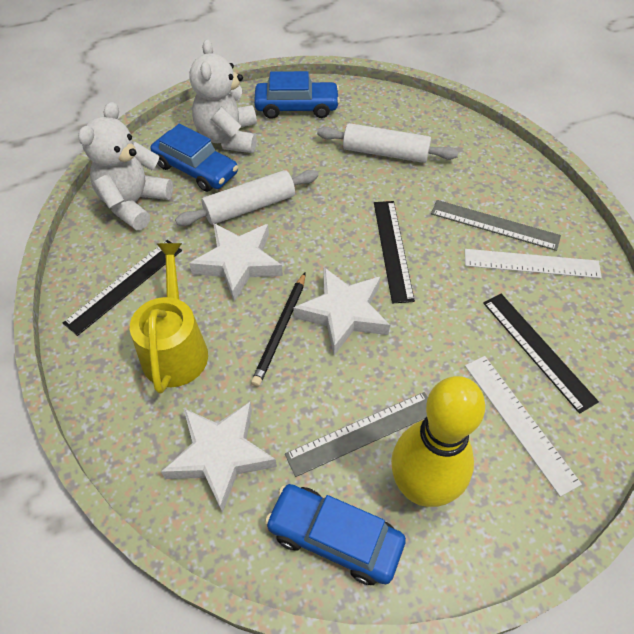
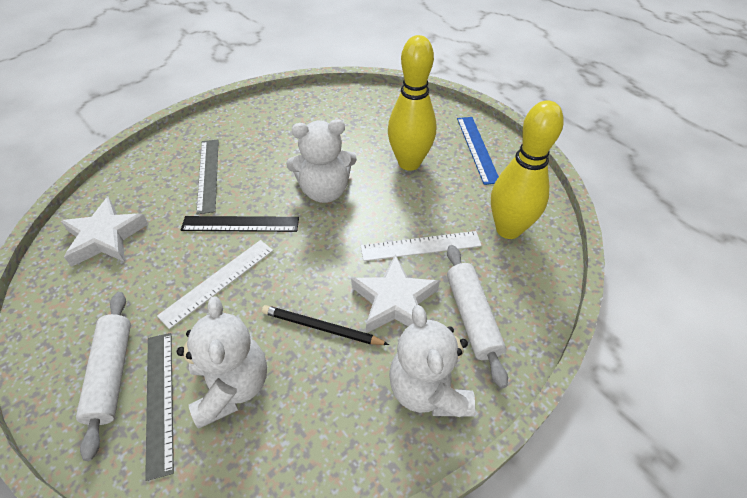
black ruler: 3 -> 1
blue car: 3 -> 0
blue ruler: 0 -> 1
white star: 3 -> 2
white teddy bear: 2 -> 3
yellow bowling pin: 1 -> 2
yellow watering can: 1 -> 0

